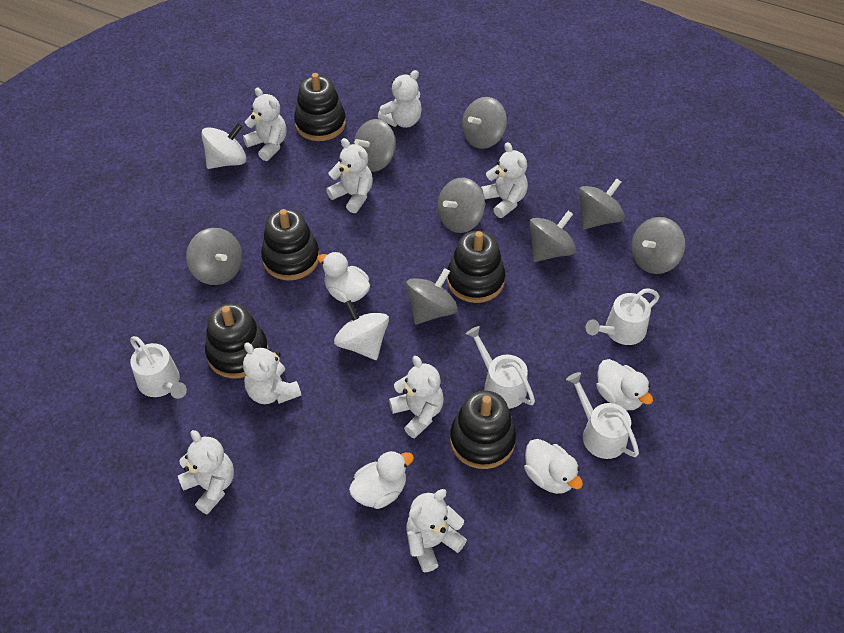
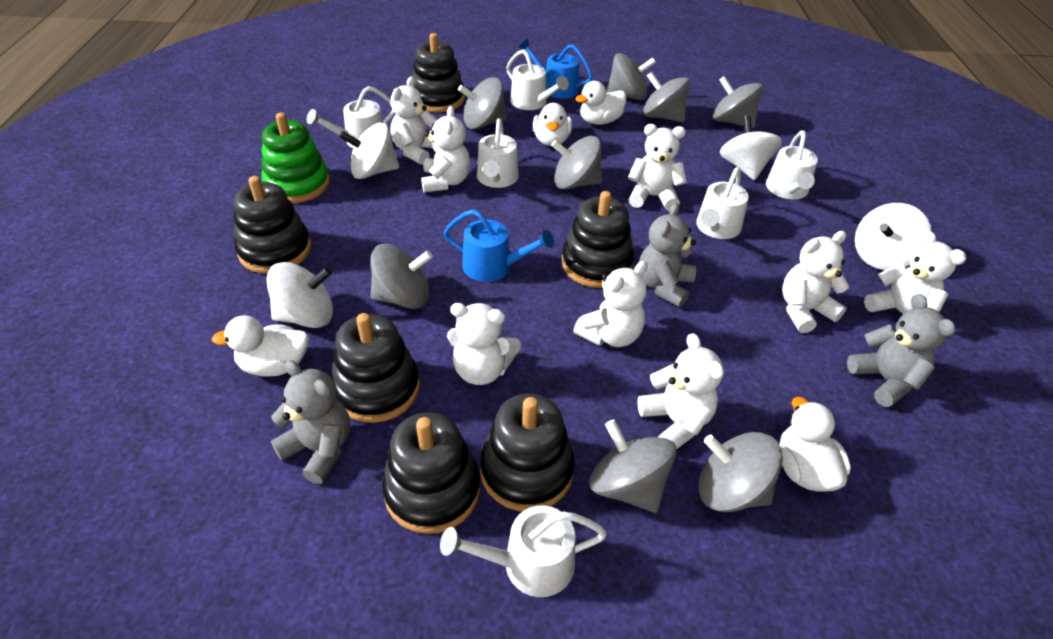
black stacking toy: 5 -> 6
blue watering can: 0 -> 2
green stacking toy: 0 -> 1
grey teddy bear: 0 -> 3
white spinning top: 2 -> 4
white watering can: 4 -> 6

